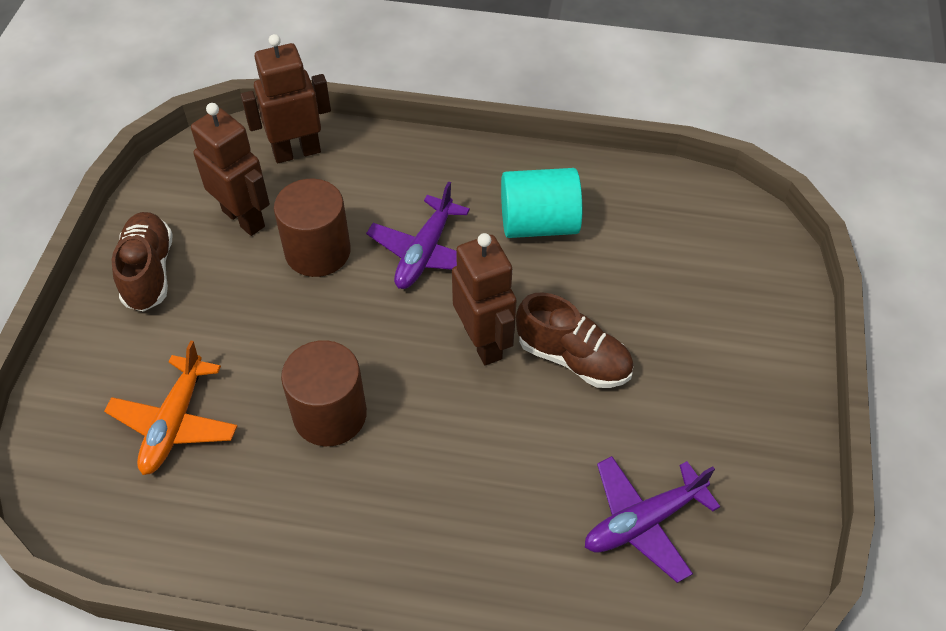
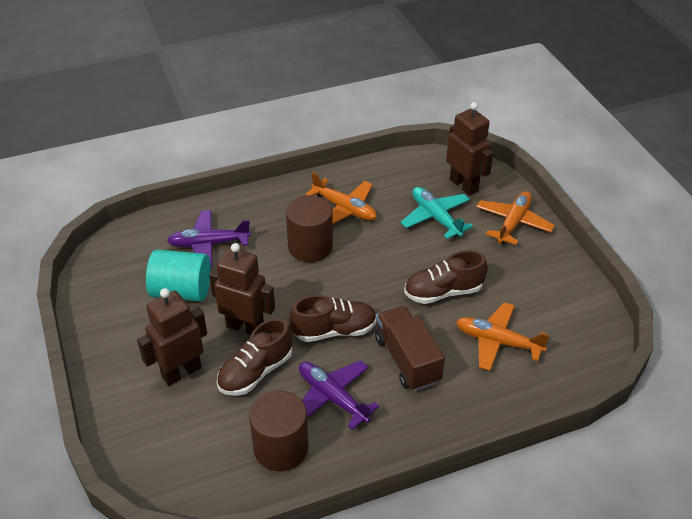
brown shoe: 2 -> 3
brown truck: 0 -> 1
orange plane: 1 -> 3
turquoise plane: 0 -> 1

